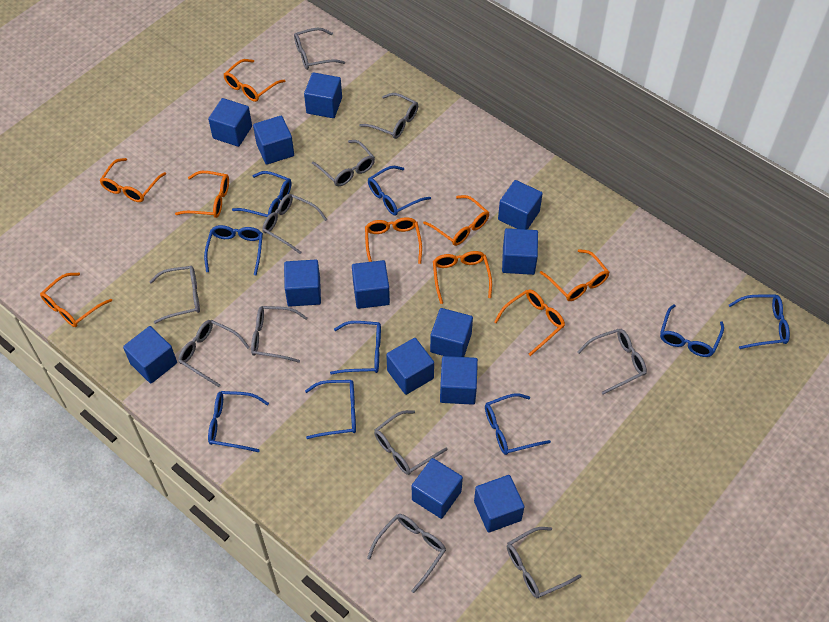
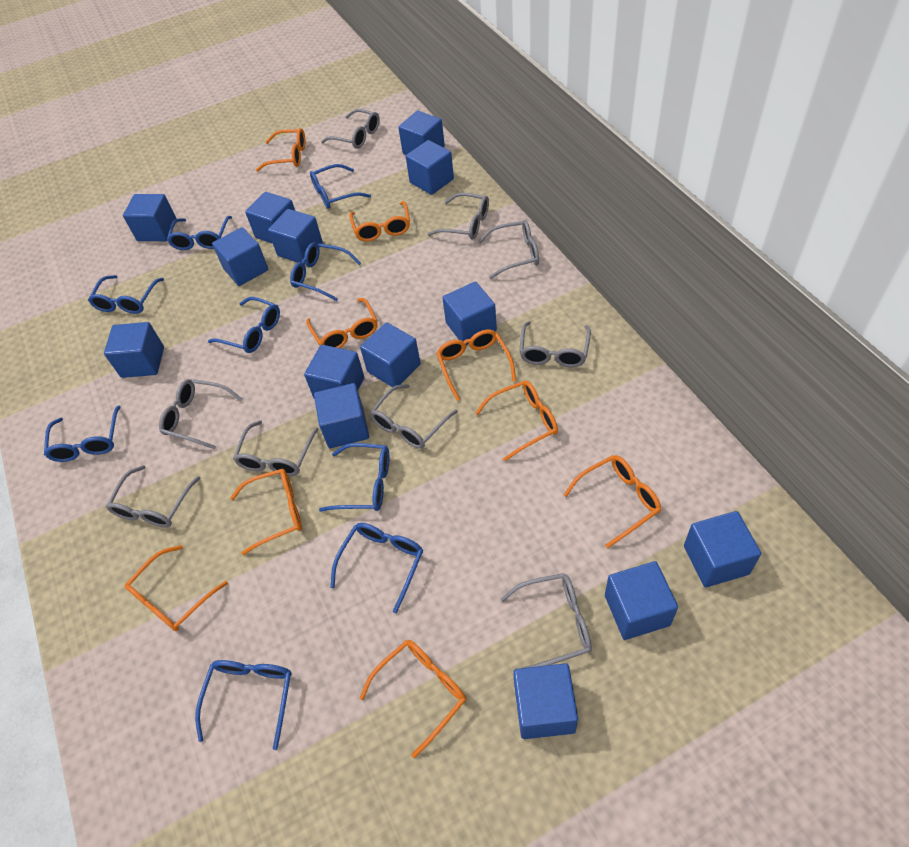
blue cube: 13 -> 14
grey glasses: 11 -> 9

